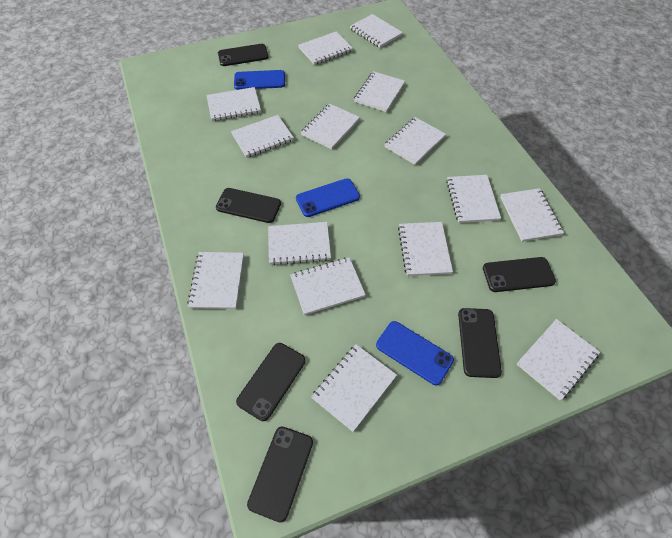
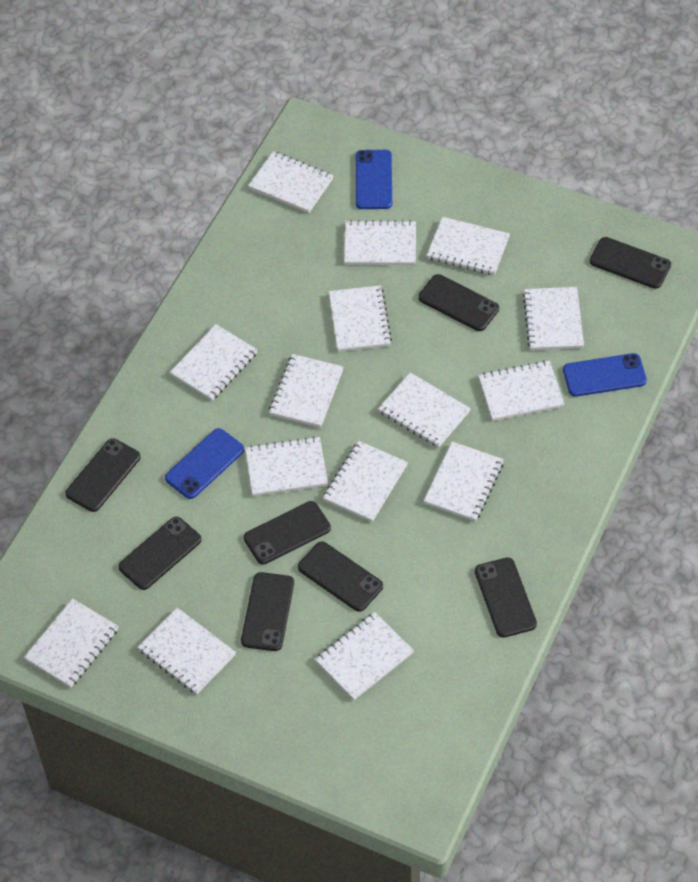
black phone: 6 -> 8

